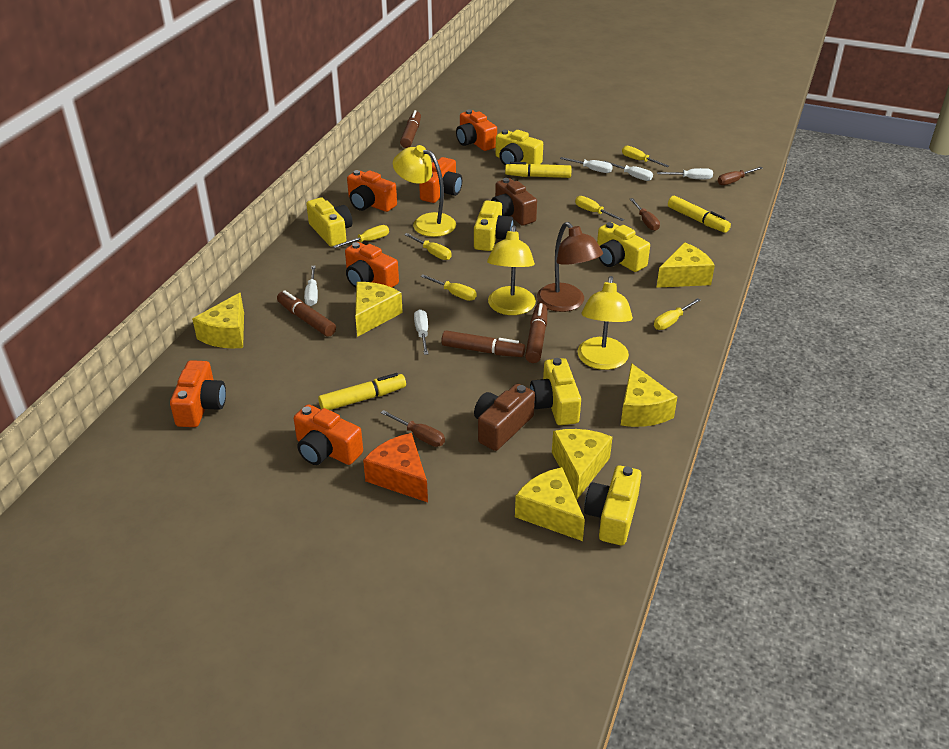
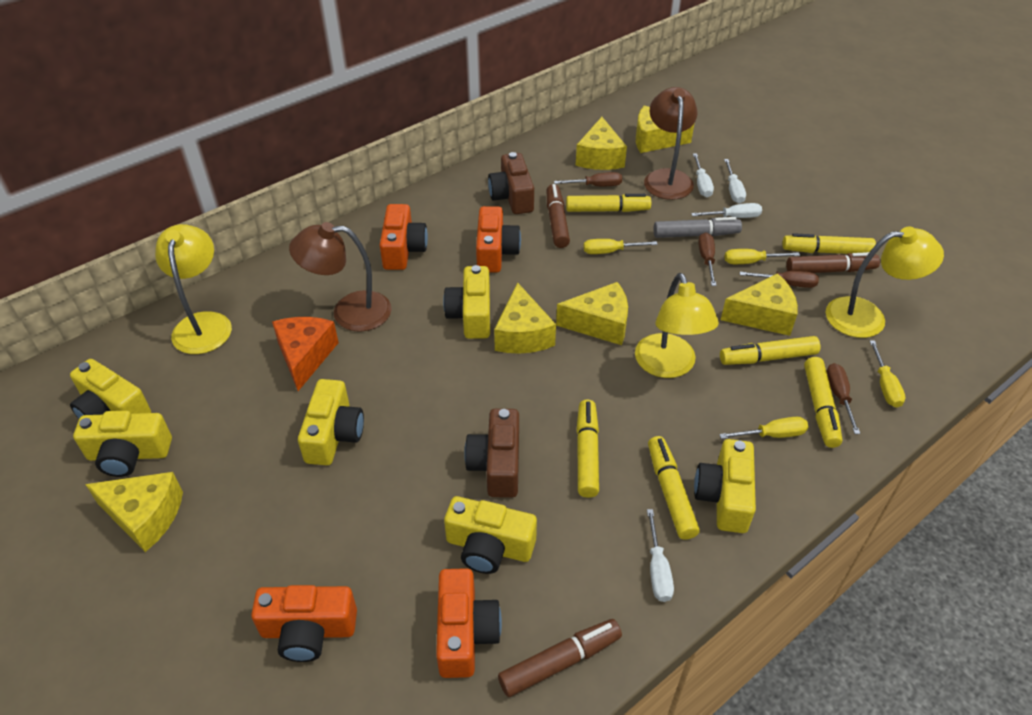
brown lamp: 1 -> 2
brown marker: 4 -> 3
brown screwdriver: 3 -> 4
grey marker: 0 -> 1
orange camera: 6 -> 4
white screwdriver: 5 -> 4
yellow marker: 3 -> 6
yellow screwdriver: 6 -> 4

